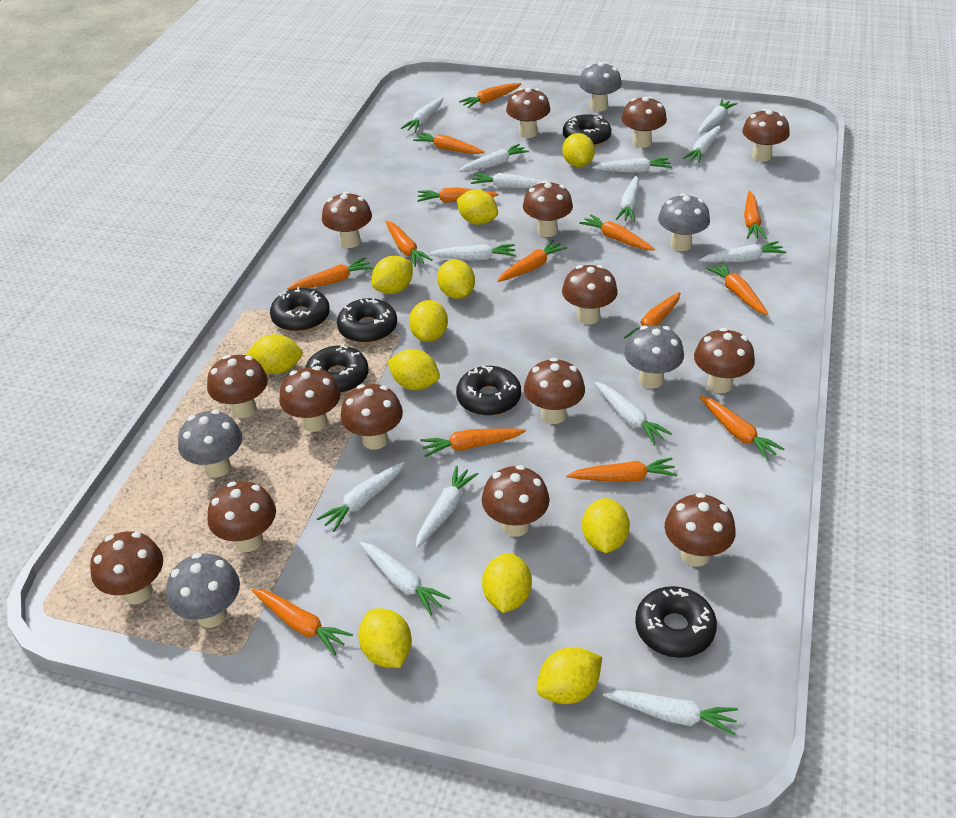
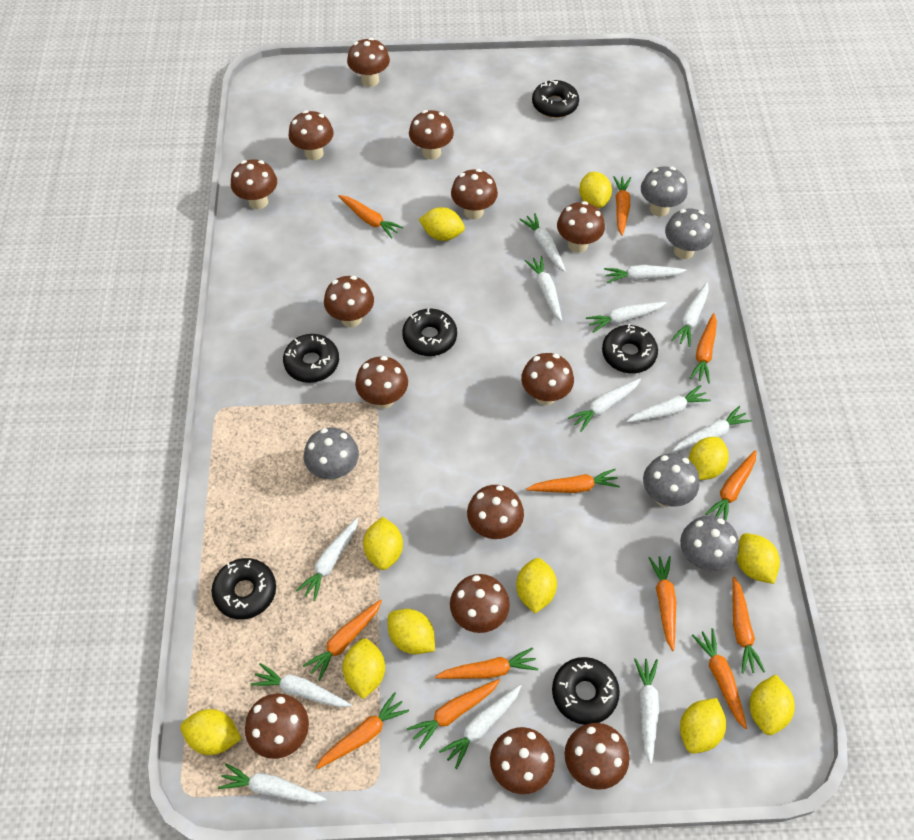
brown mushroom: 15 -> 14
orange carrot: 14 -> 12
white carrot: 14 -> 13

